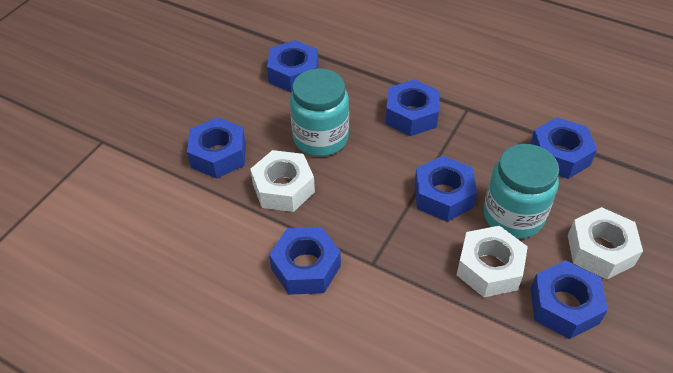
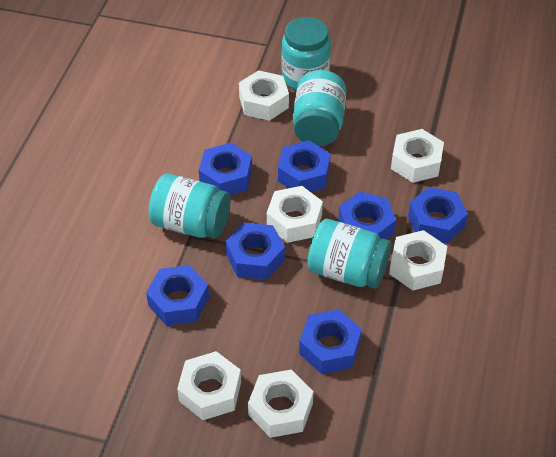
turquoise jar: 2 -> 4
white nut: 3 -> 6

